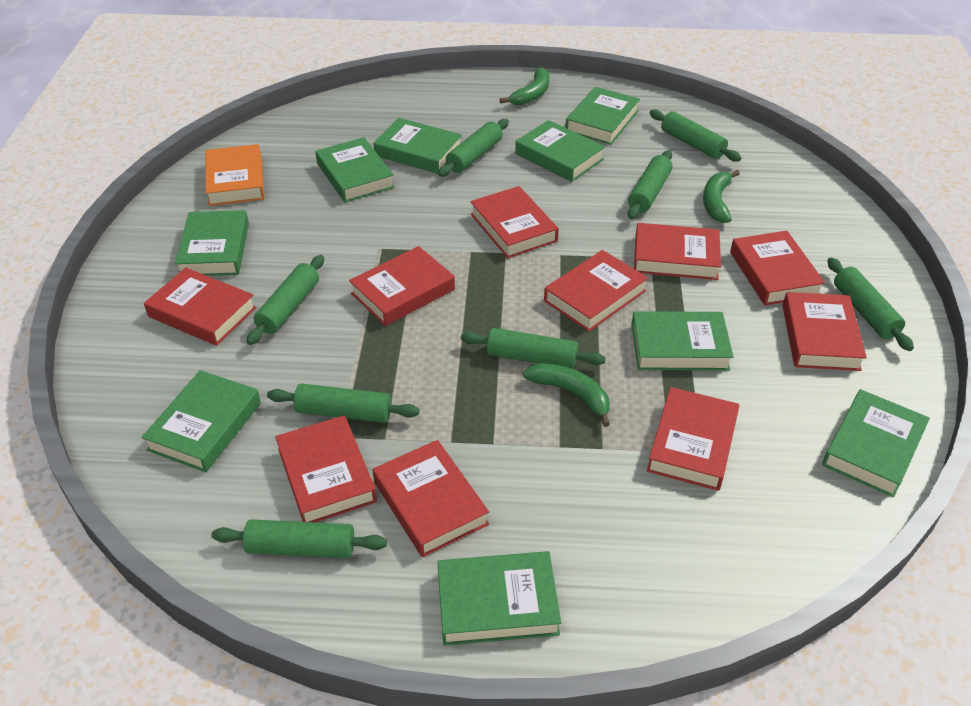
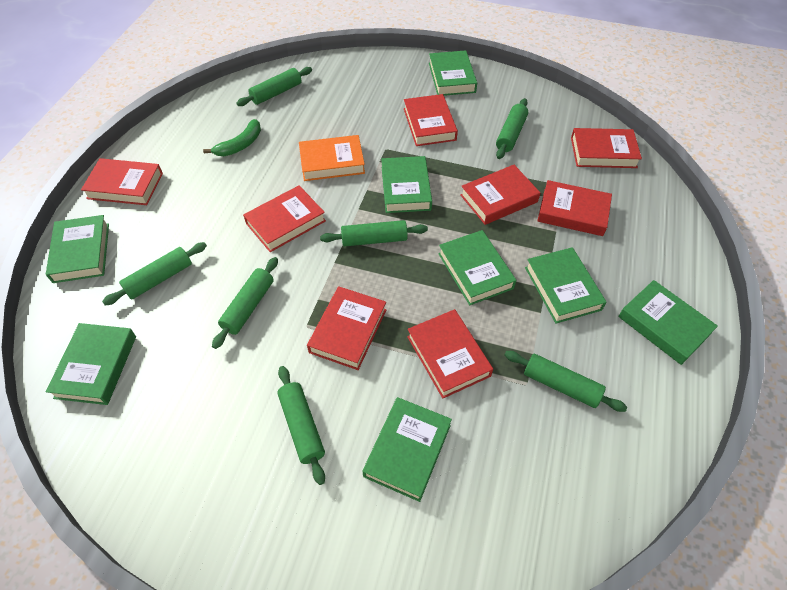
green banana: 3 -> 1
green book: 9 -> 8
green rolling pin: 8 -> 7
red book: 10 -> 8

